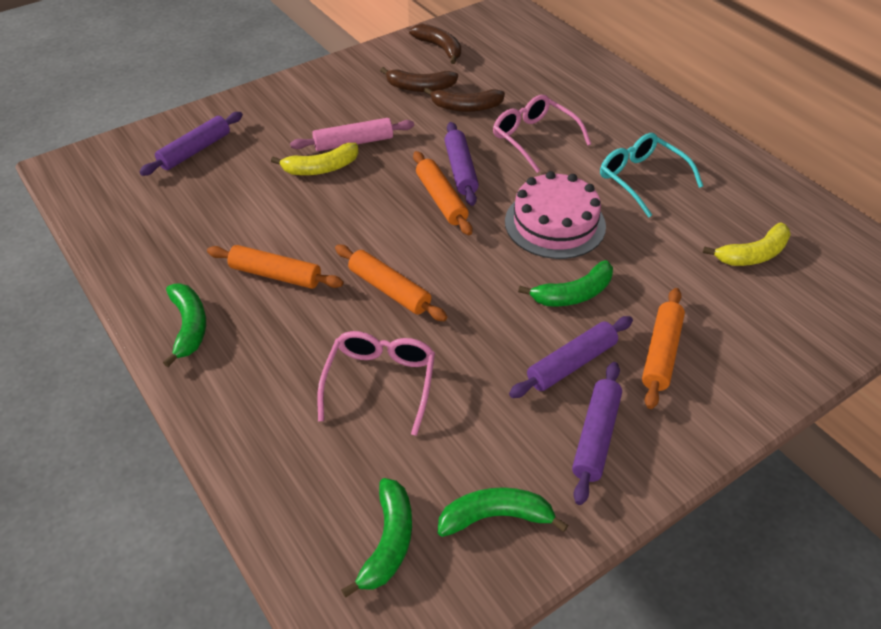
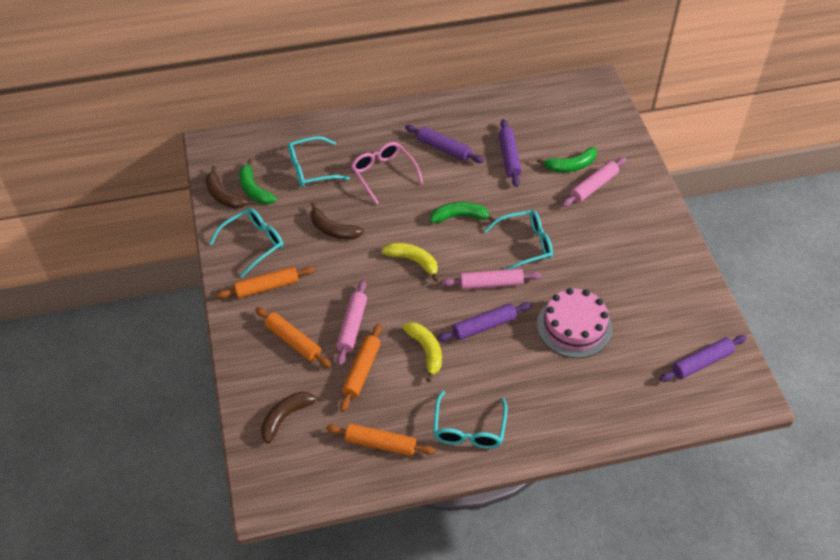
green banana: 4 -> 3
pink glasses: 2 -> 1
pink rolling pin: 1 -> 3
turquoise glasses: 1 -> 4

